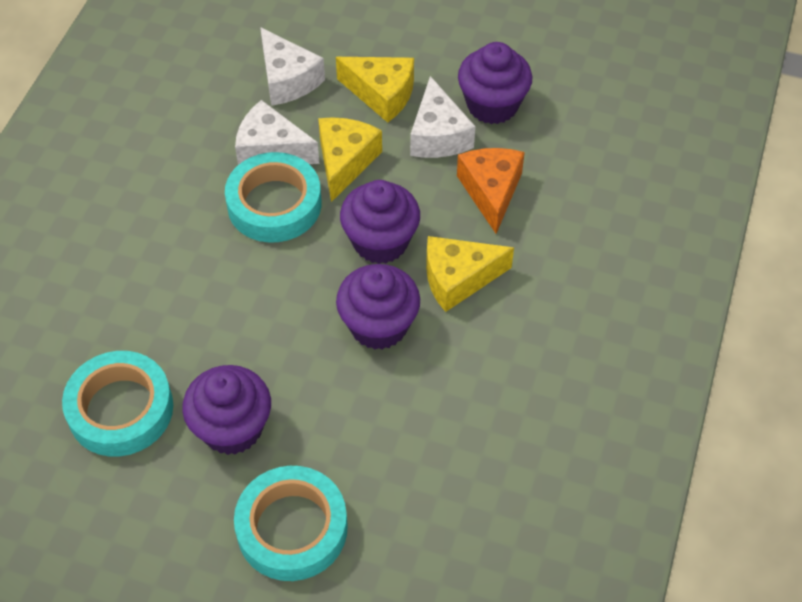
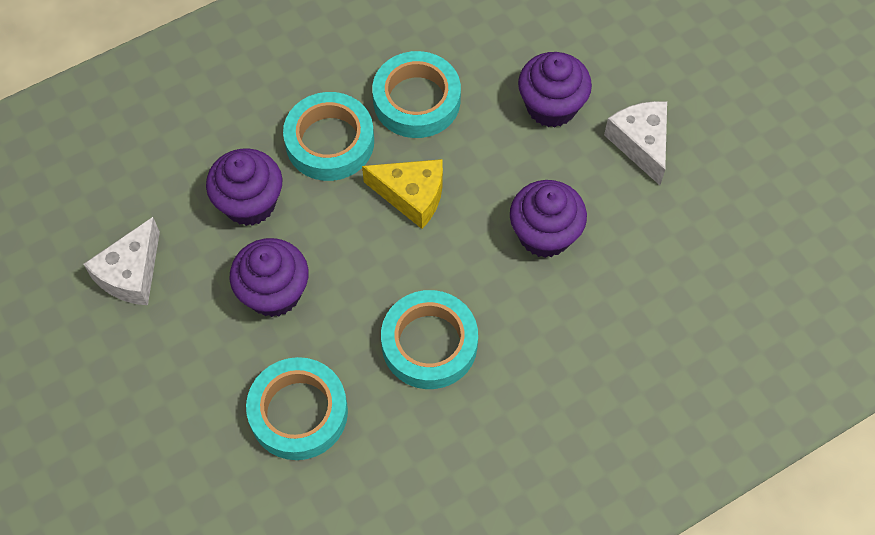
orange cheese: 1 -> 0
turquoise tape: 3 -> 4
white cheese: 3 -> 2
yellow cheese: 3 -> 1

